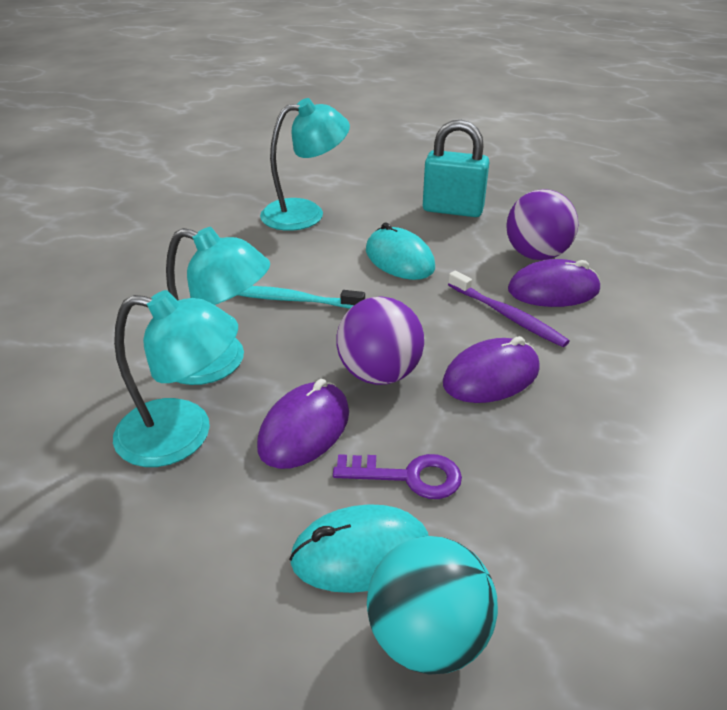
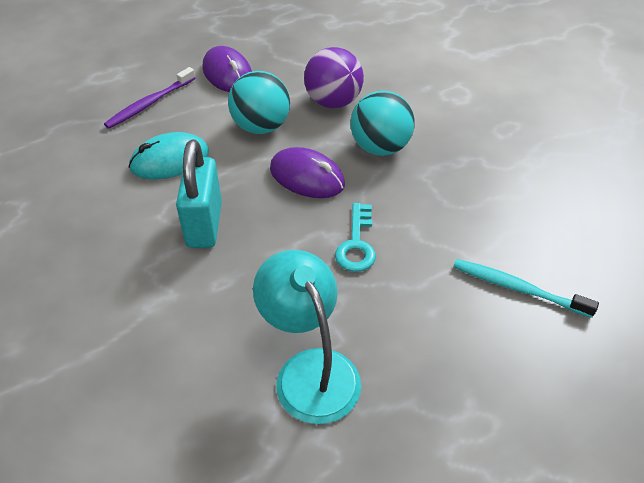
purple ball: 2 -> 1
purple key: 1 -> 0
purple mouse: 3 -> 2
turquoise ball: 1 -> 2
turquoise key: 0 -> 1
turquoise lamp: 3 -> 1
turquoise mouse: 2 -> 1

